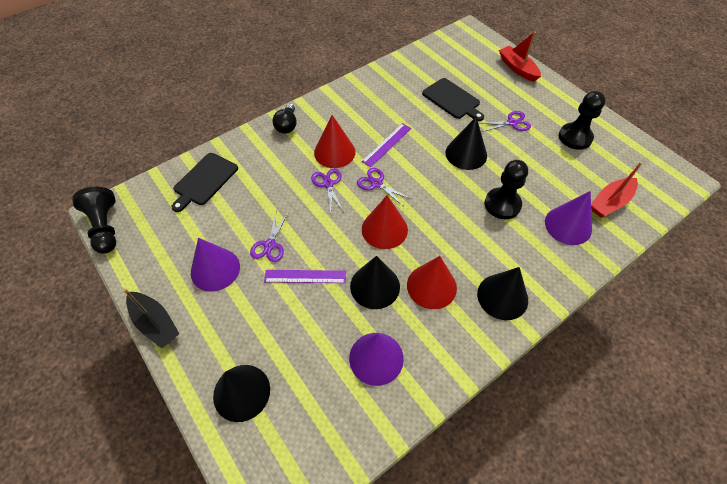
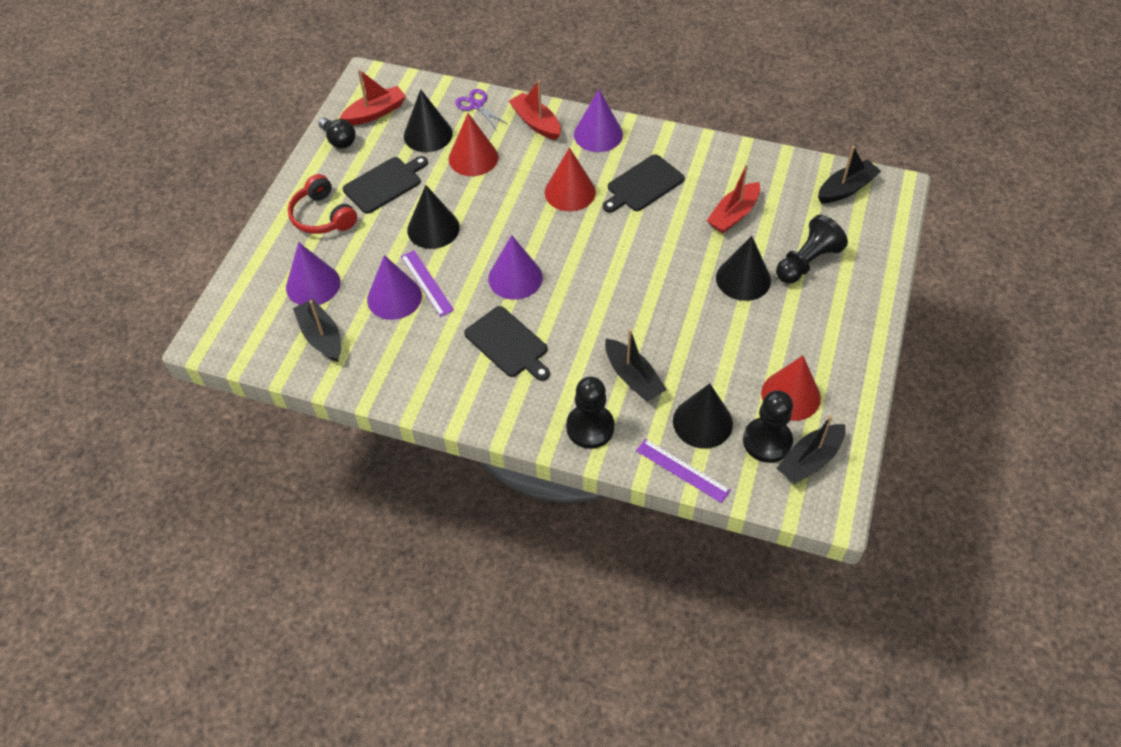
black boat: 1 -> 4
black cutting board: 2 -> 3
purple cone: 3 -> 4
purple scissors: 4 -> 1
red boat: 2 -> 3
red headphones: 0 -> 1

